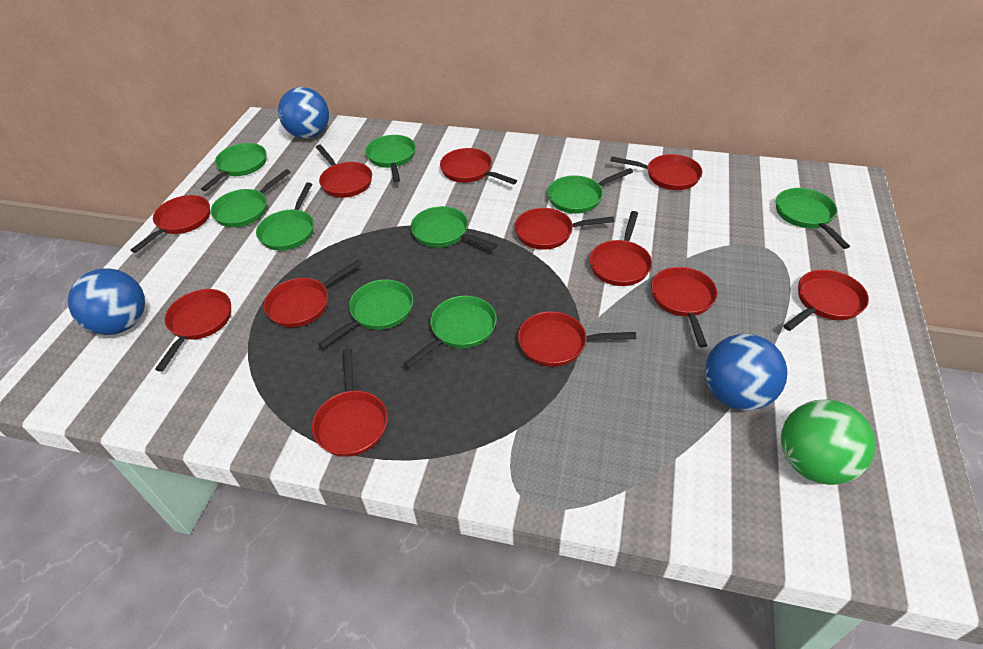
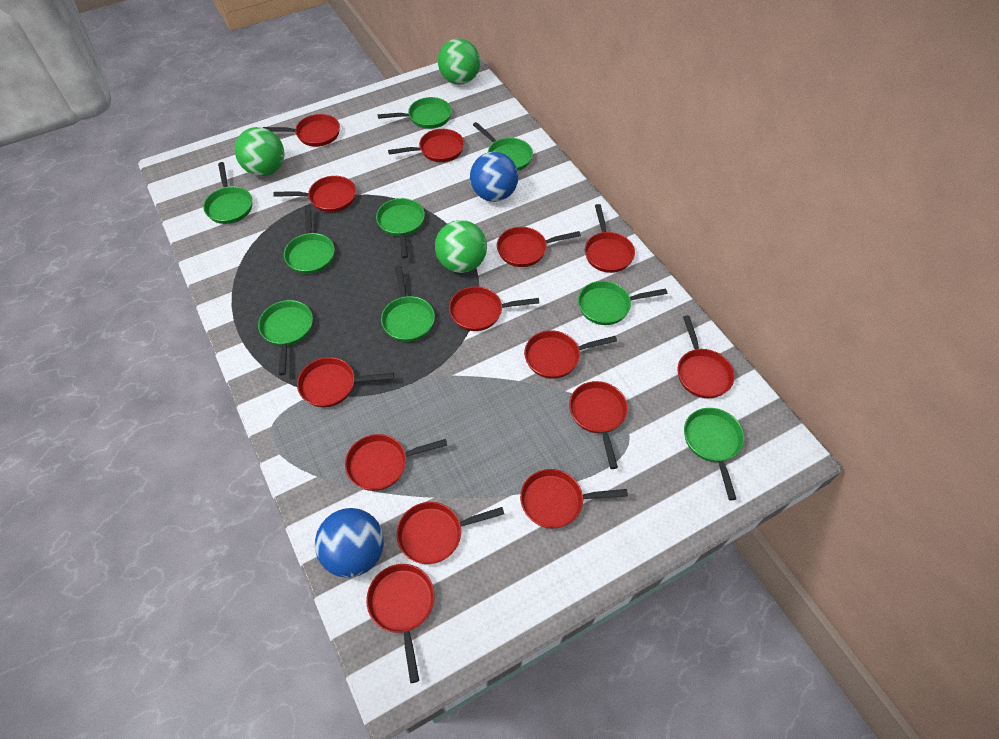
blue ball: 3 -> 2
green ball: 1 -> 3
red pan: 12 -> 14

